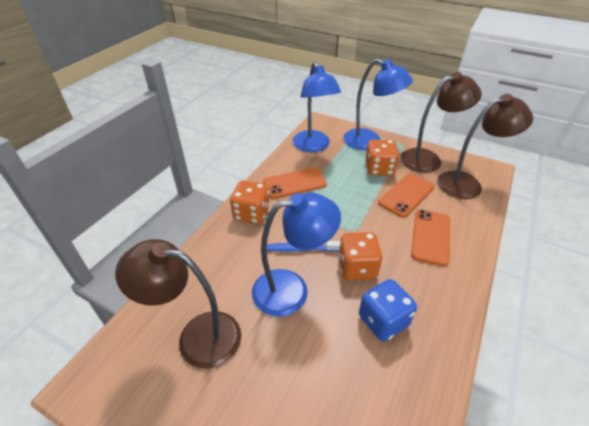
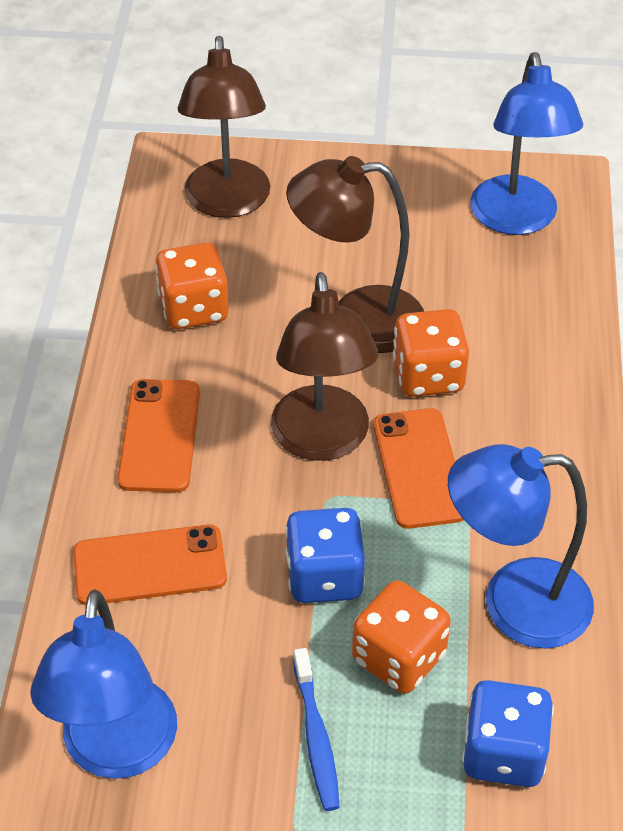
blue dice: 1 -> 2

